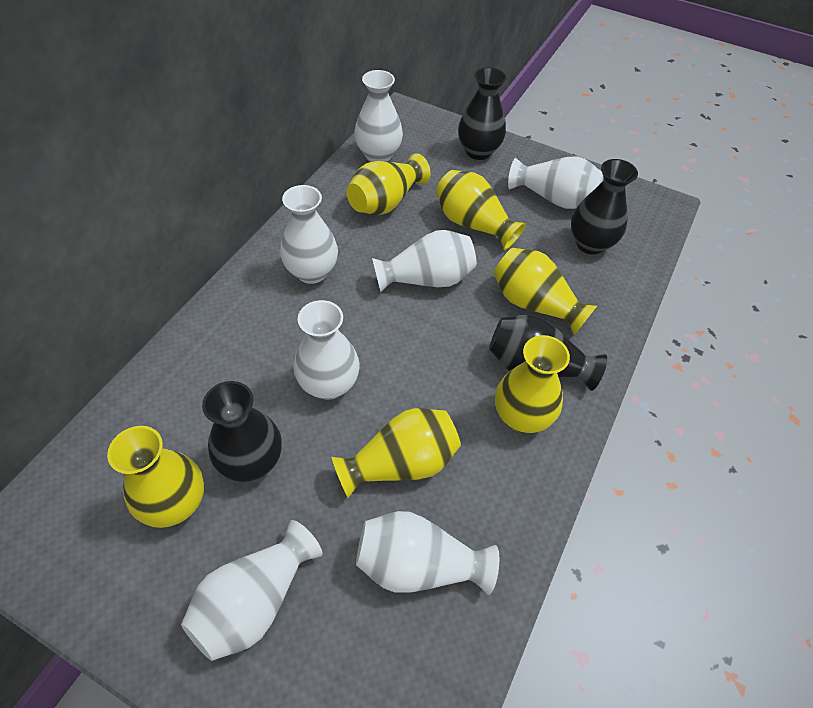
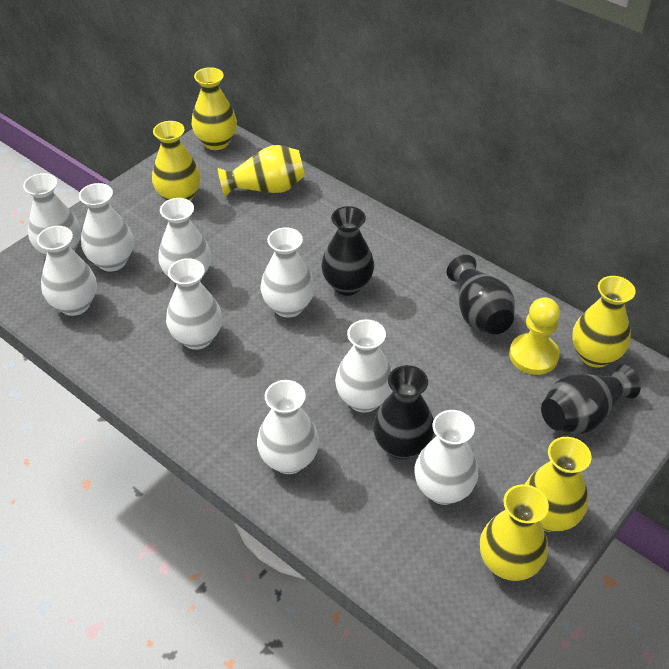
white vase: 7 -> 9
yellow pawn: 0 -> 1

